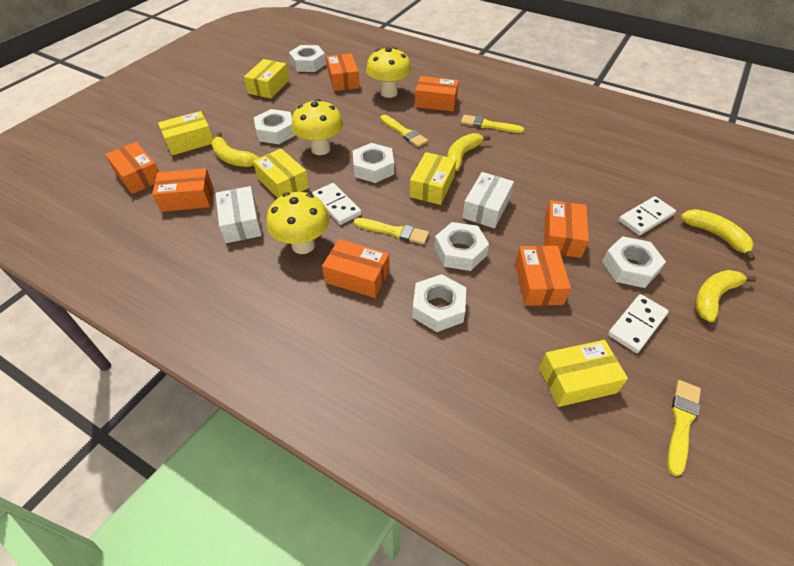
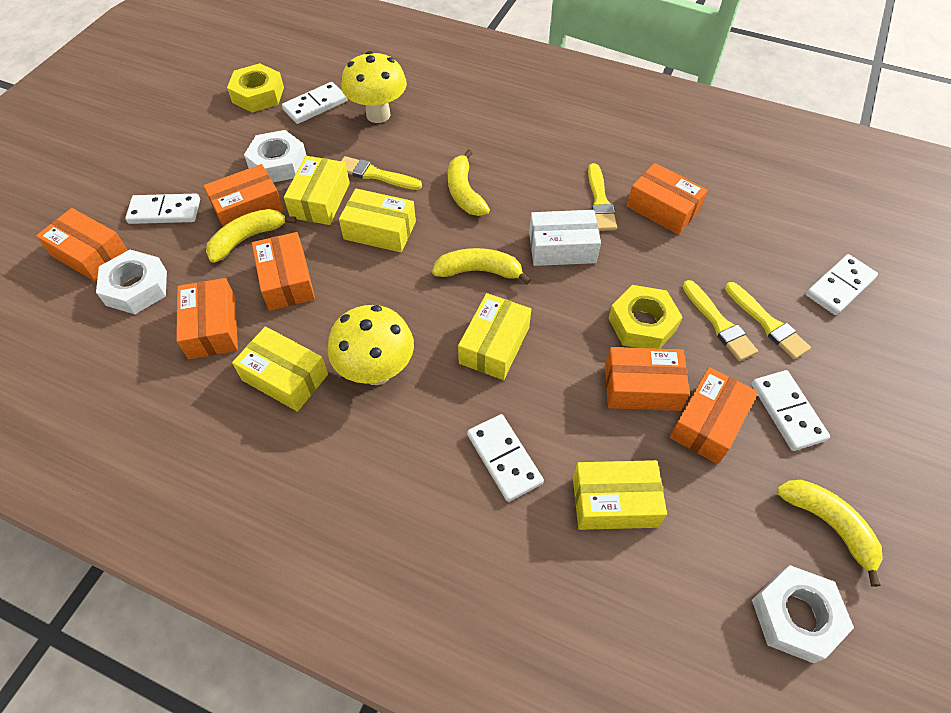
white box: 2 -> 1
white domino: 3 -> 5
white nut: 6 -> 3
yellow mushroom: 3 -> 2
yellow nut: 0 -> 2

